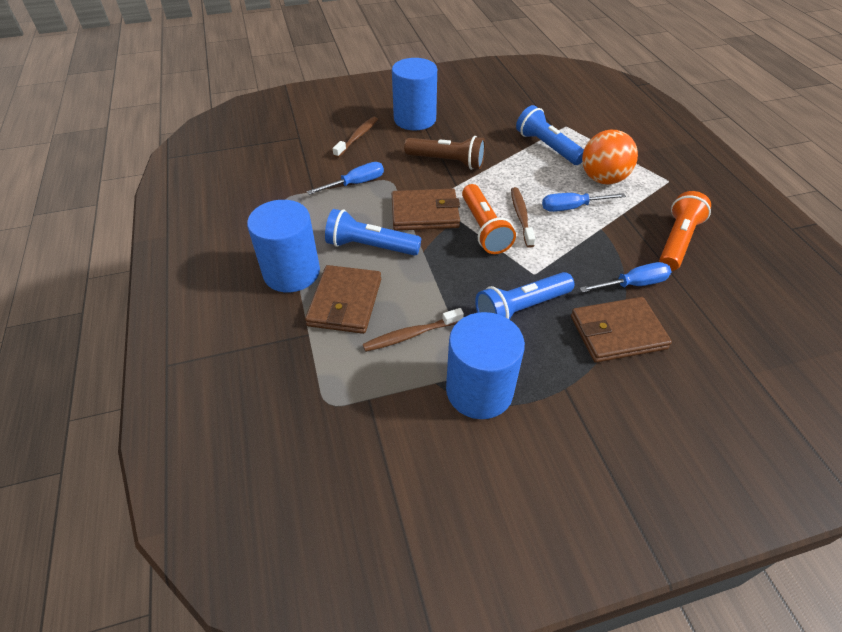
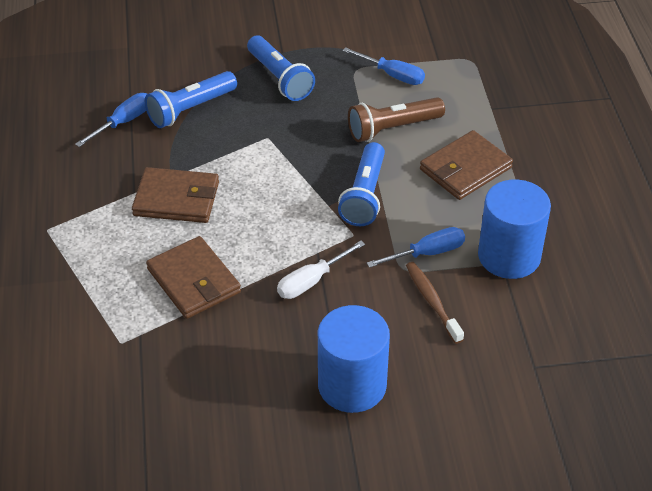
blue cylinder: 3 -> 2
brown toothbrush: 3 -> 1
orange ball: 1 -> 0
orange flashlight: 2 -> 0
white screwdriver: 0 -> 1

